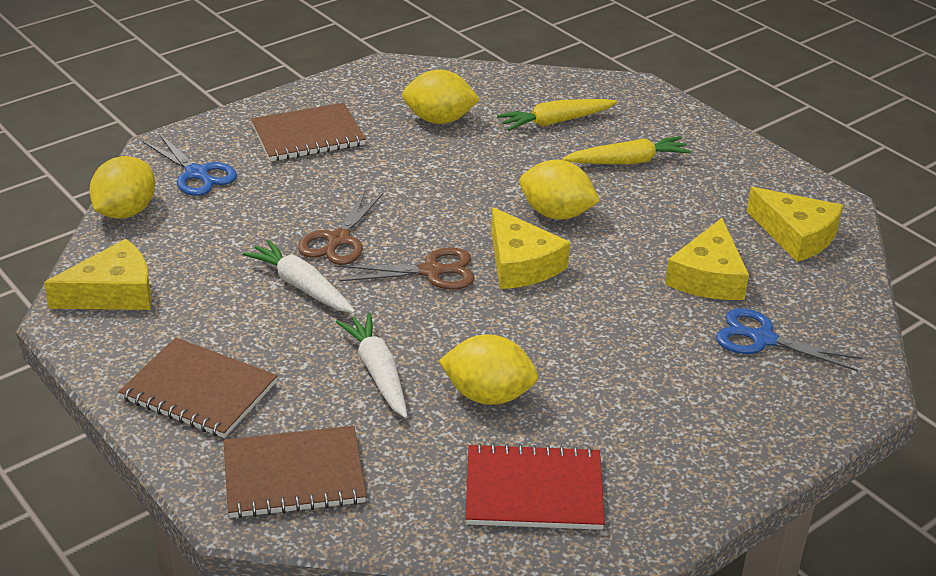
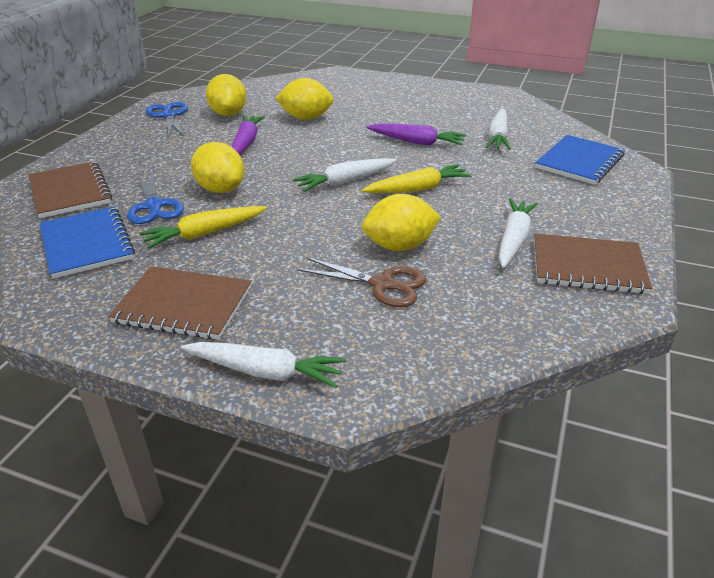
blue notebook: 0 -> 2
brown scissors: 2 -> 1
purple carrot: 0 -> 2
red notebook: 1 -> 0
white carrot: 2 -> 4
yellow cheese: 4 -> 0

